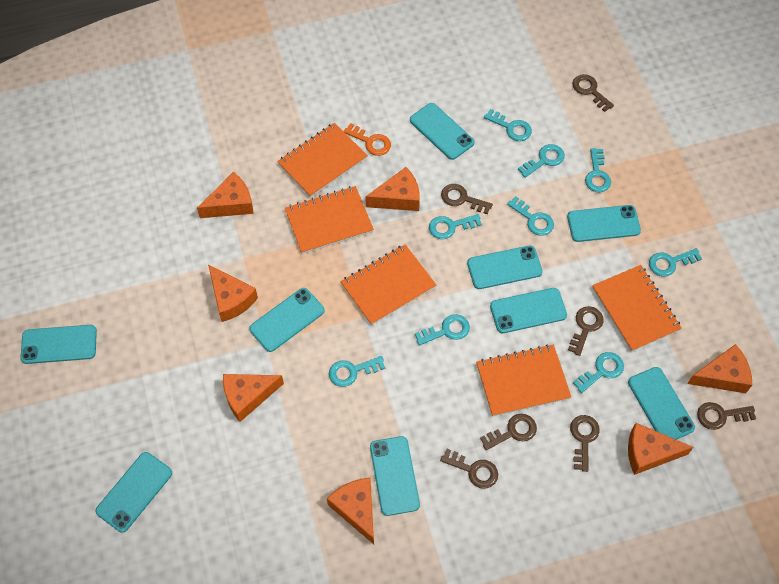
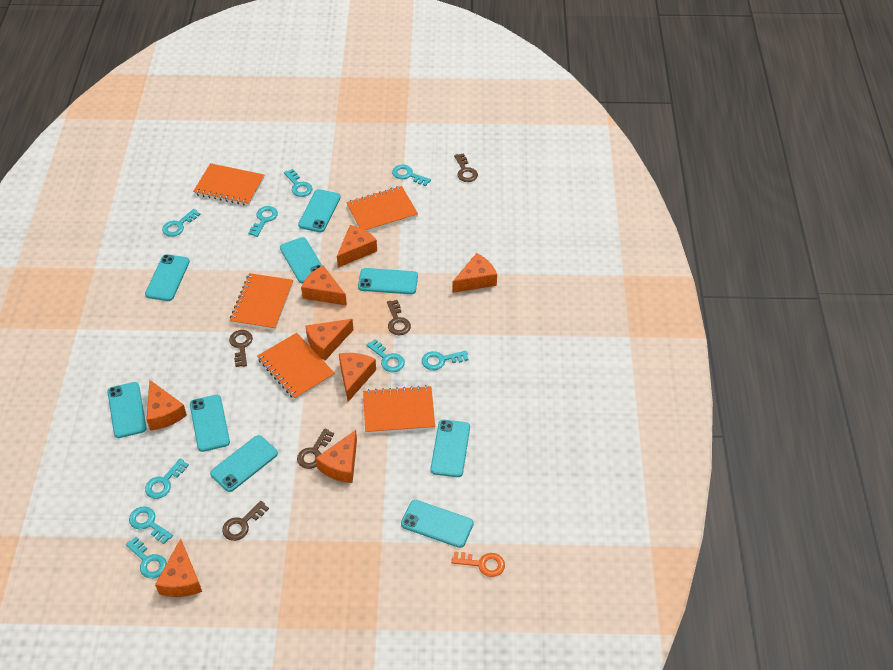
brown key: 7 -> 5
orange cheese: 7 -> 8

